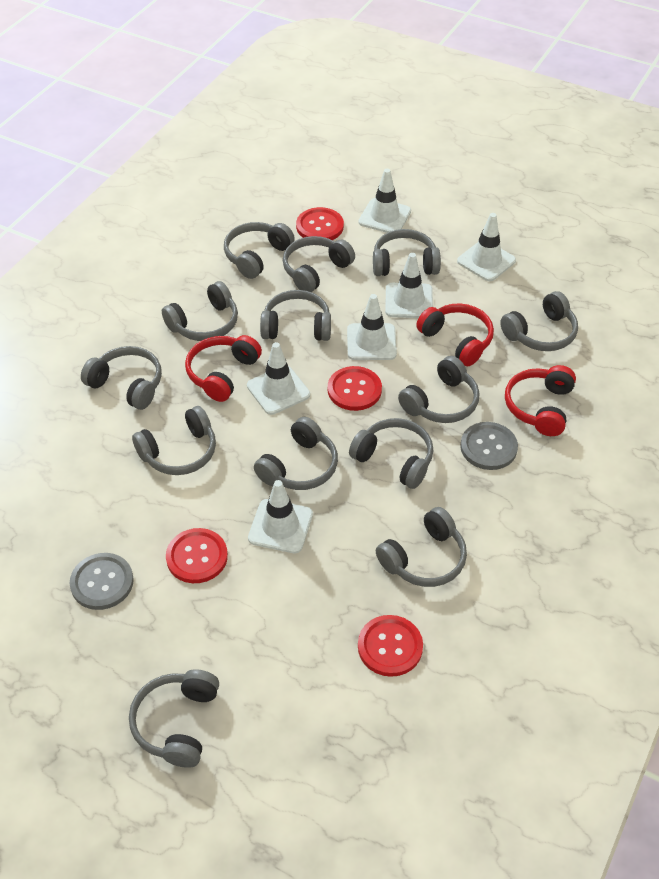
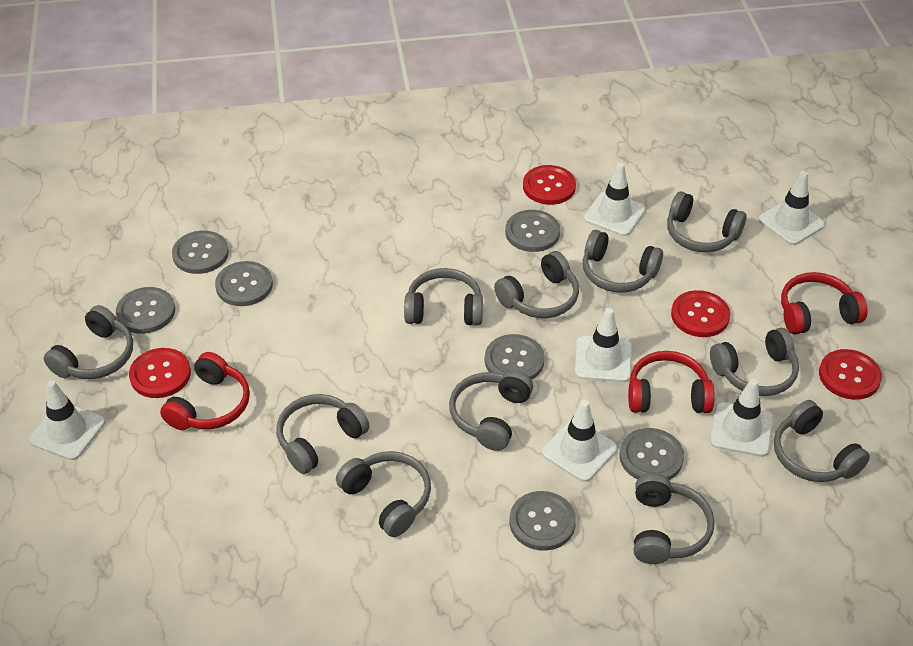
grey button: 2 -> 7
grey headphones: 13 -> 11

